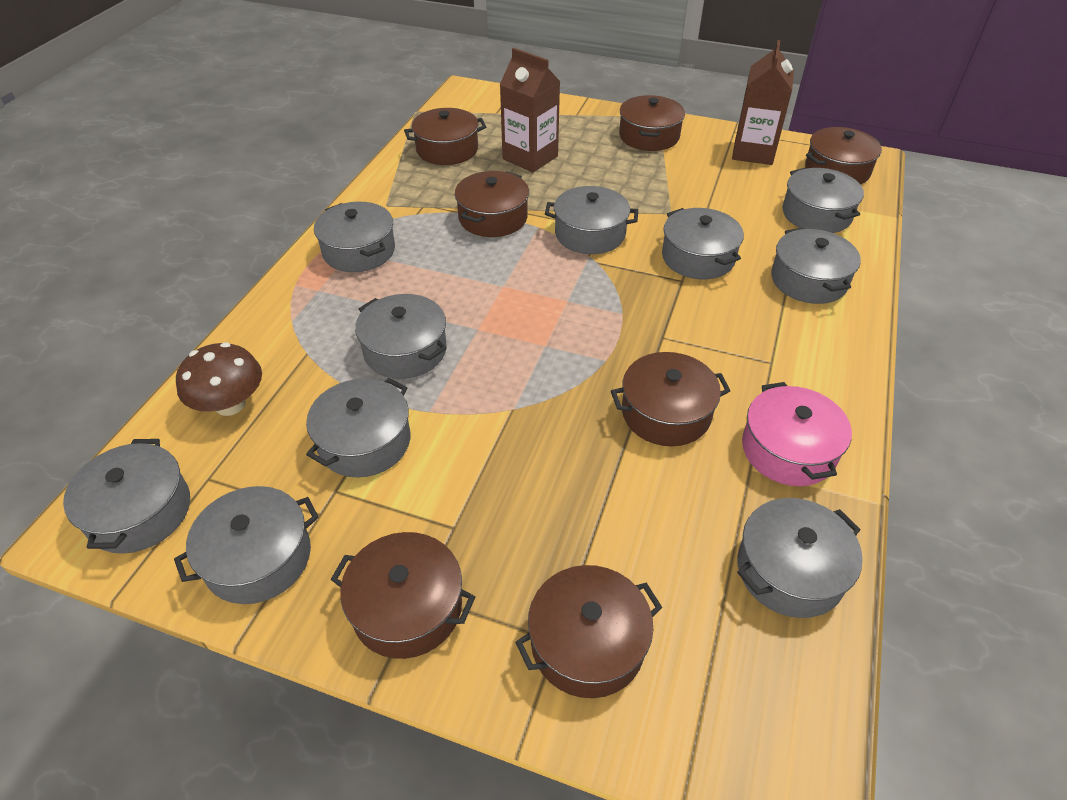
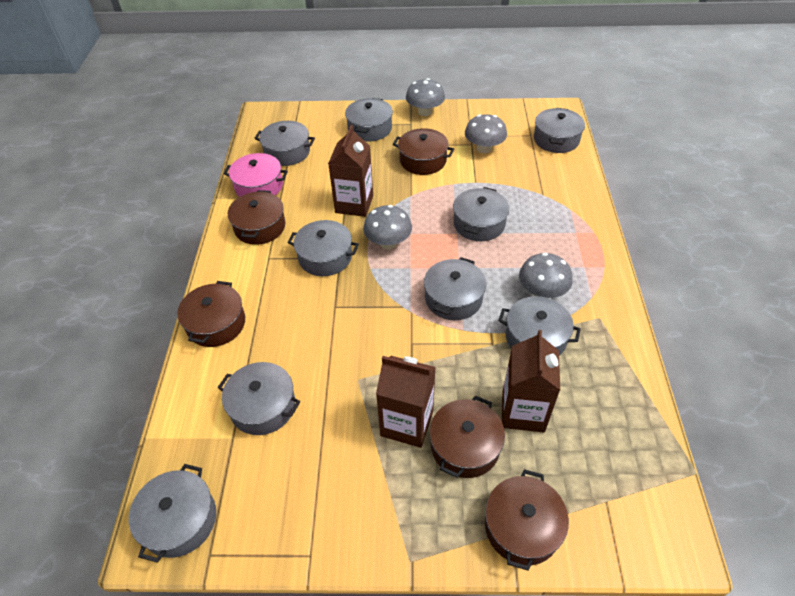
brown carton: 2 -> 3
brown mushroom: 1 -> 0
brown pot: 7 -> 5
grey mushroom: 0 -> 4
grey pot: 10 -> 9

